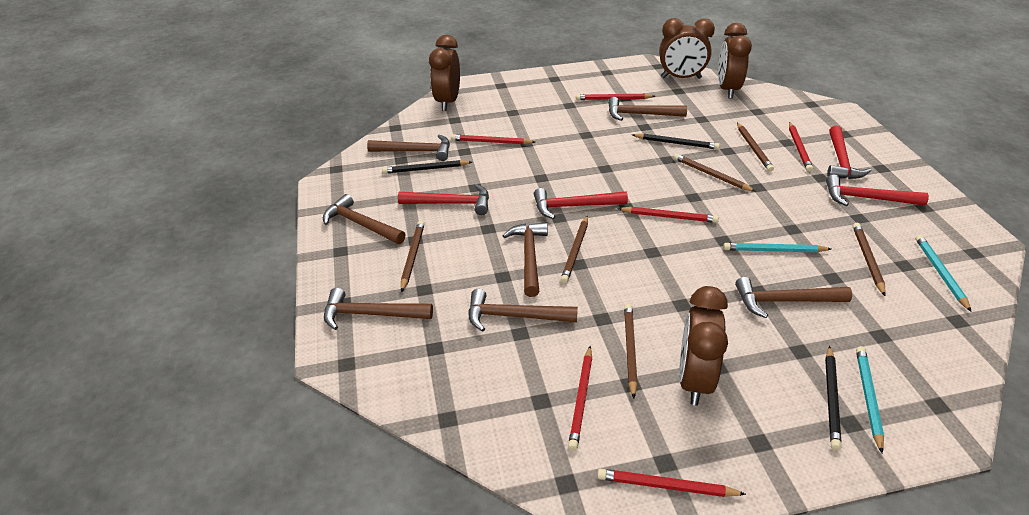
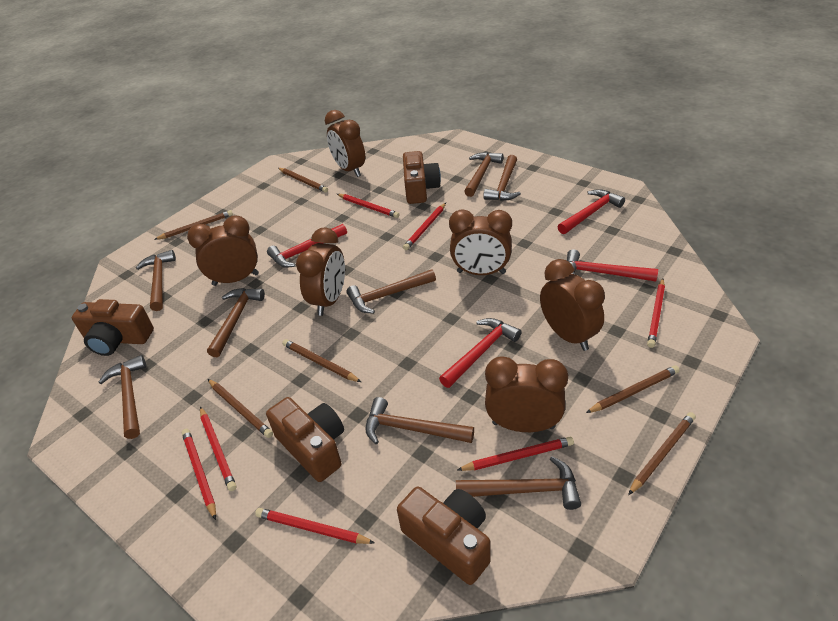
black pencil: 3 -> 0
brown camera: 0 -> 4
brown clock: 4 -> 6
brown hammer: 7 -> 8
red pencil: 6 -> 7
turquoise pencil: 3 -> 0

